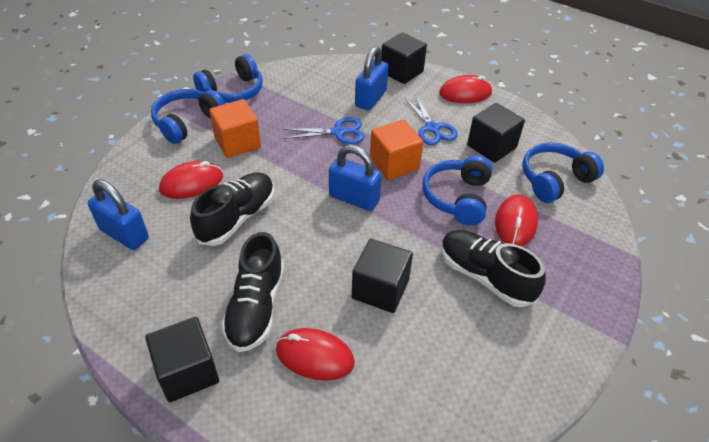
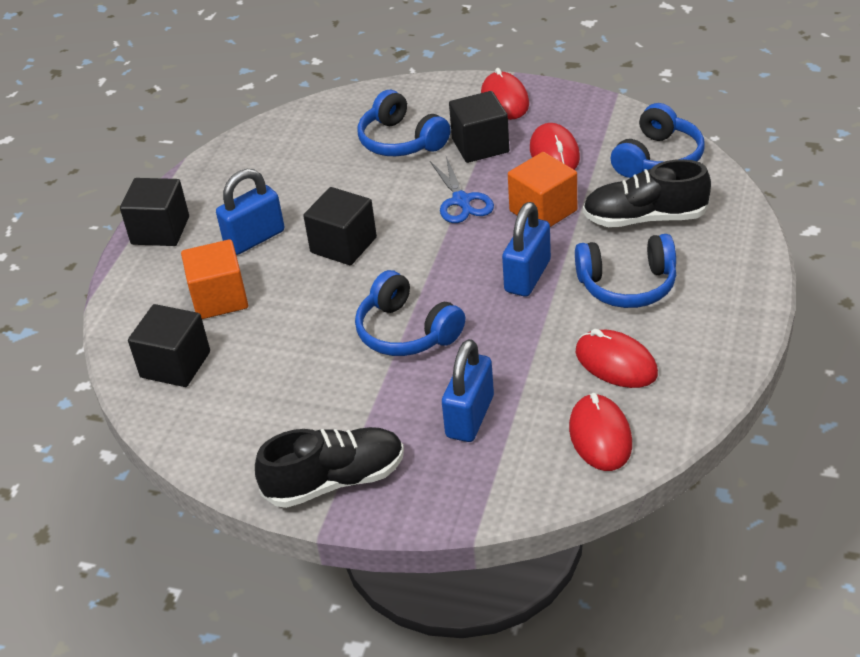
black shoe: 3 -> 2
blue scissors: 2 -> 1

